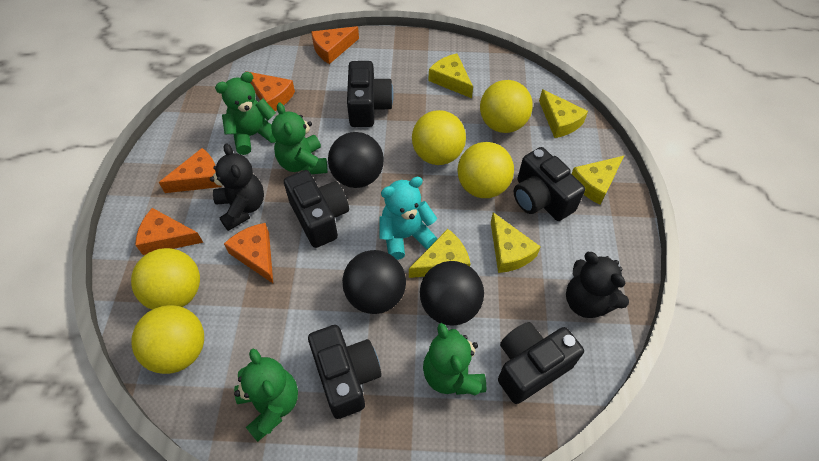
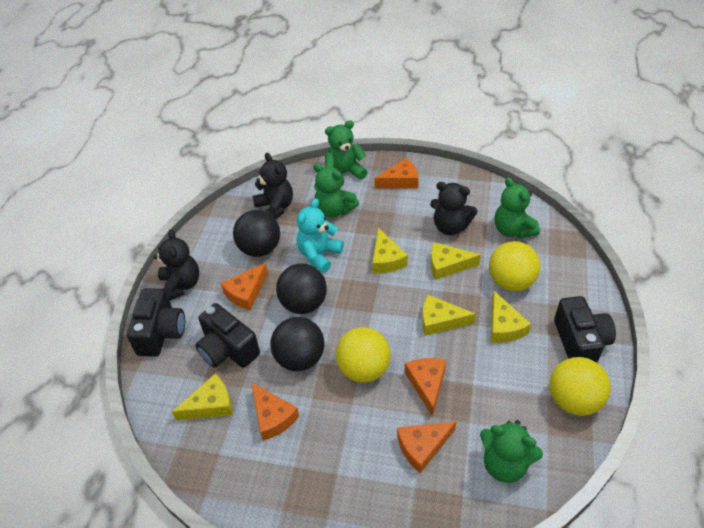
black camera: 5 -> 3
black teddy bear: 2 -> 3
yellow ball: 5 -> 3

